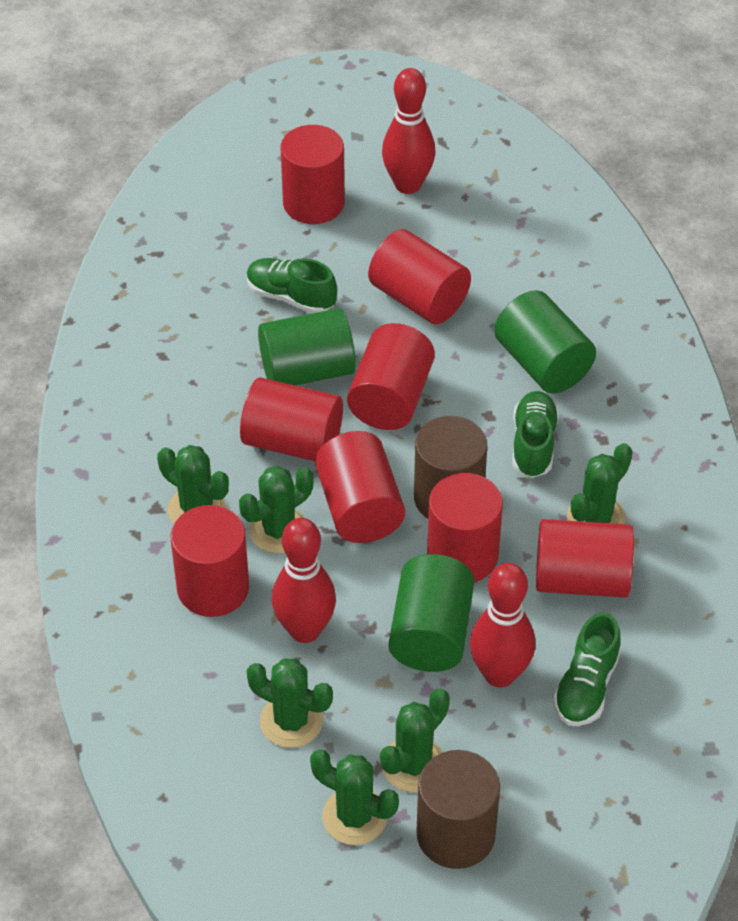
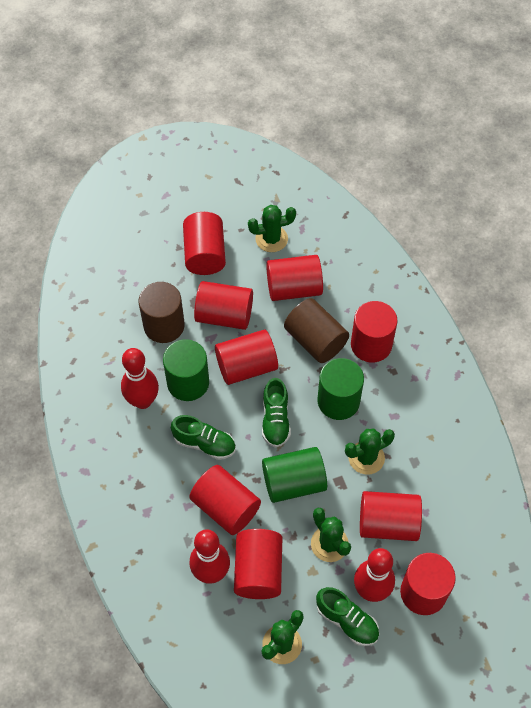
green cactus: 6 -> 4
red cylinder: 8 -> 9

